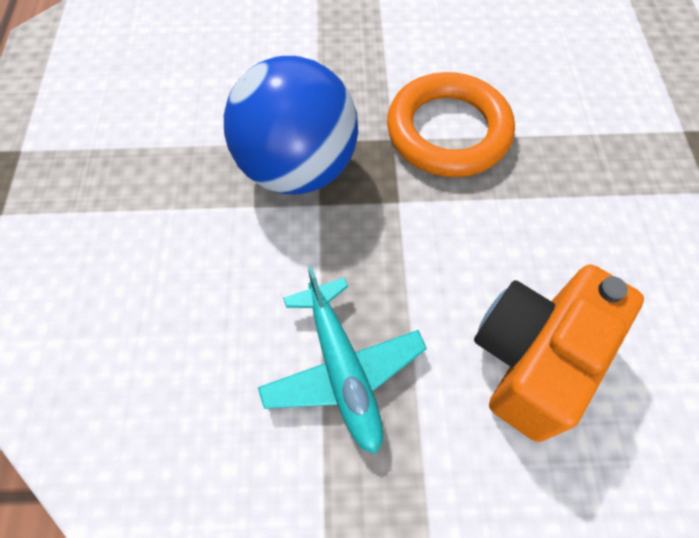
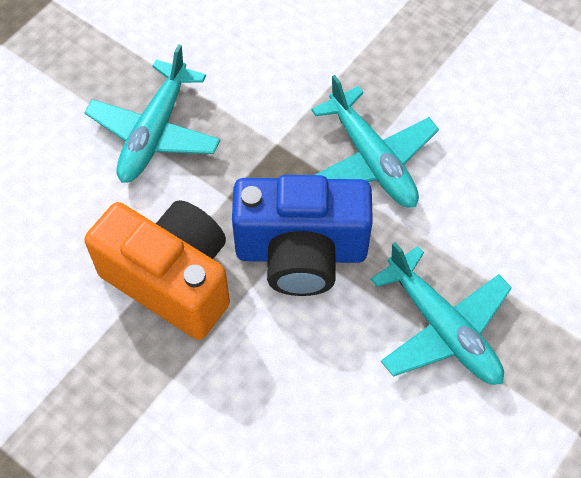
blue ball: 1 -> 0
blue camera: 0 -> 1
orange ring: 1 -> 0
turquoise plane: 1 -> 3

